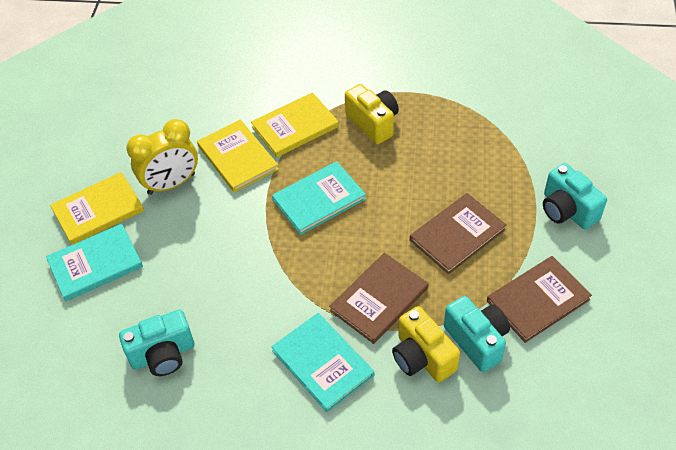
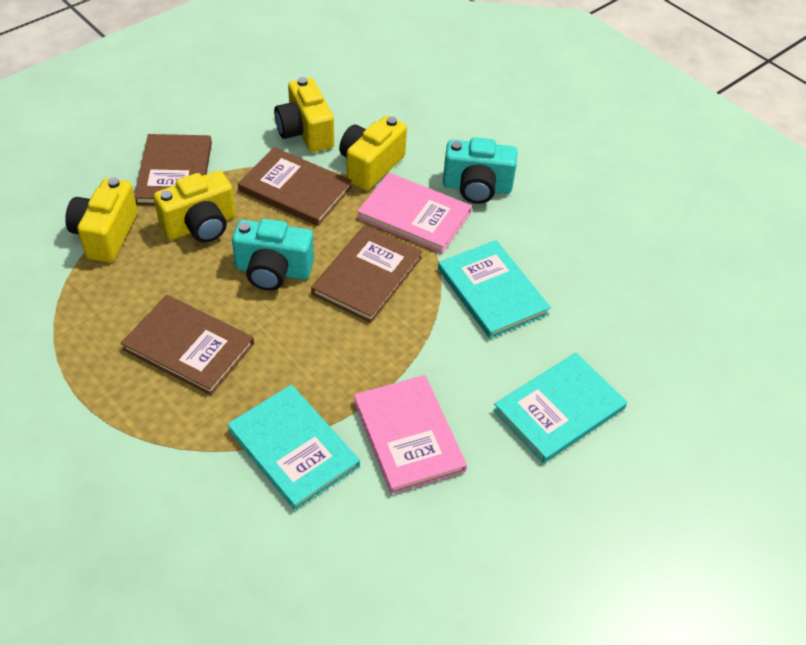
brown book: 3 -> 4
pink book: 0 -> 2
turquoise camera: 3 -> 2
yellow book: 3 -> 0
yellow camera: 2 -> 4
yellow clock: 1 -> 0

